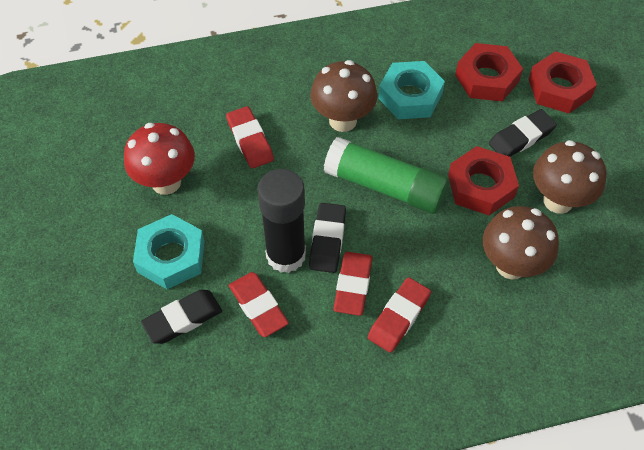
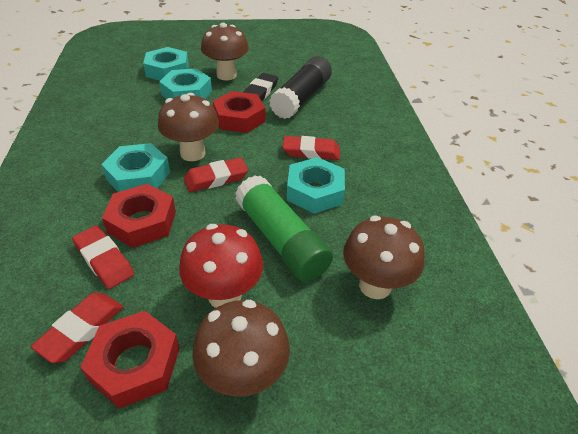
black eraser: 3 -> 1
brown mushroom: 3 -> 4
turquoise nut: 2 -> 4

